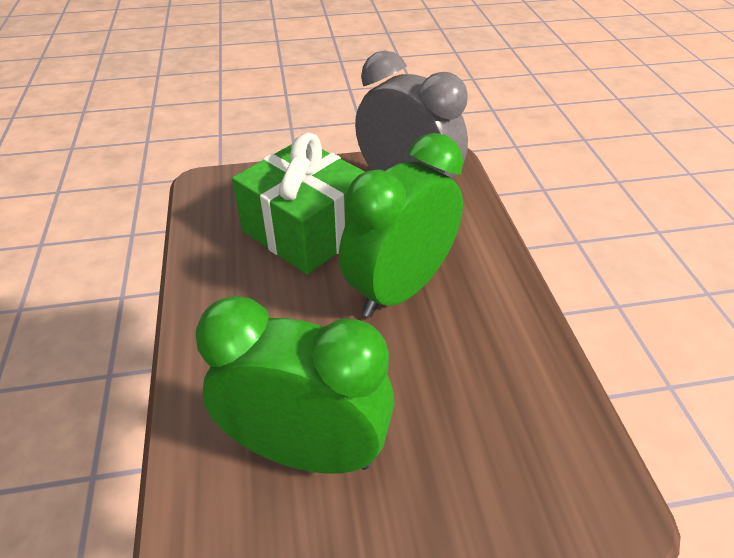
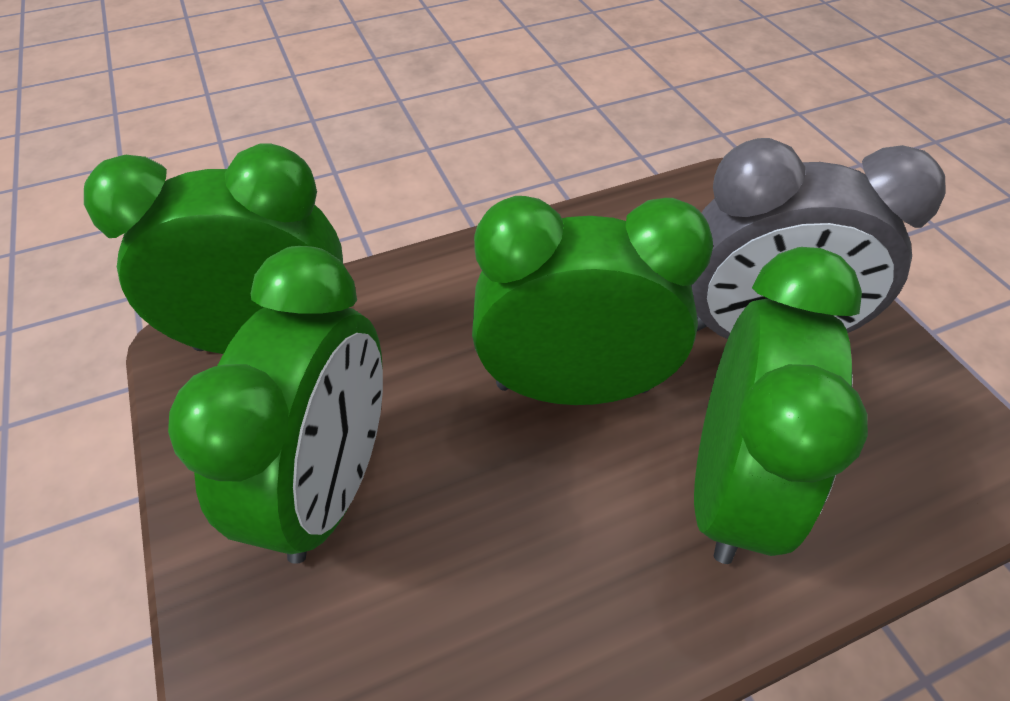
green clock: 2 -> 4
green gift: 1 -> 0

